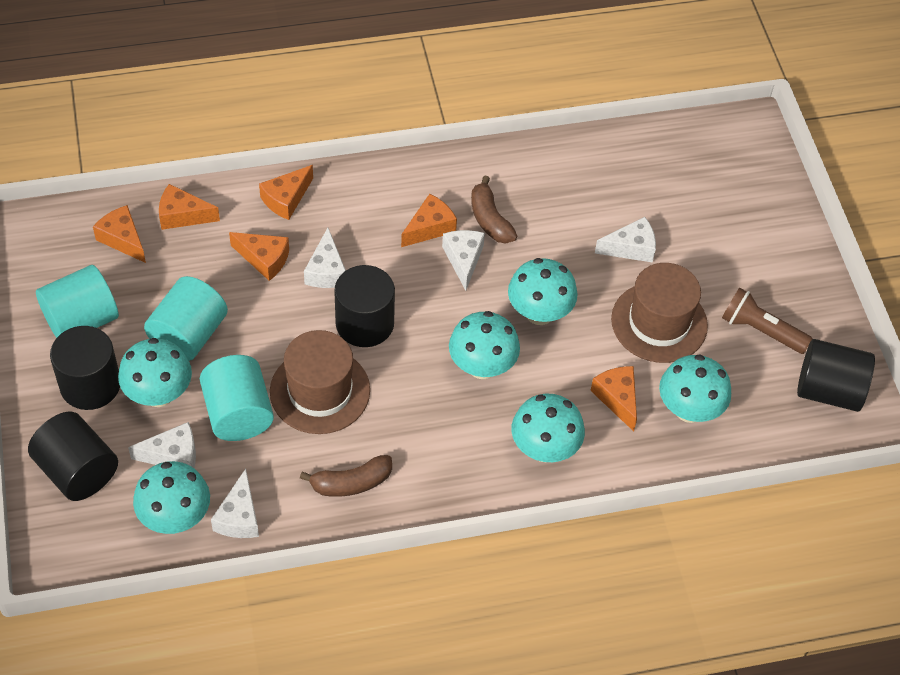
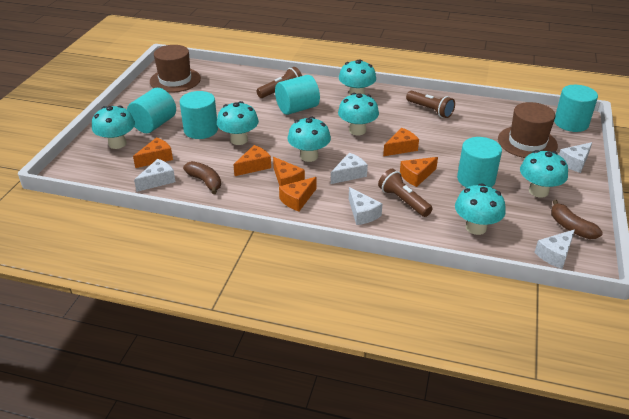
black cylinder: 4 -> 0
brown flashlight: 1 -> 3
turquoise cylinder: 3 -> 5
turquoise mushroom: 6 -> 7

